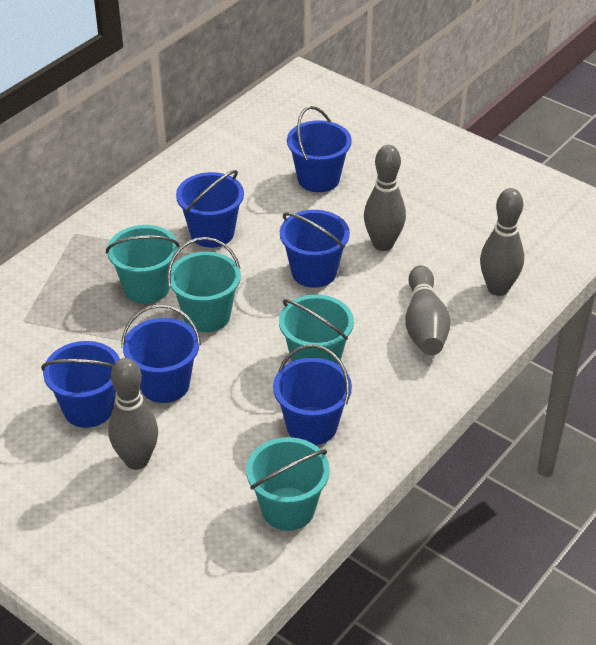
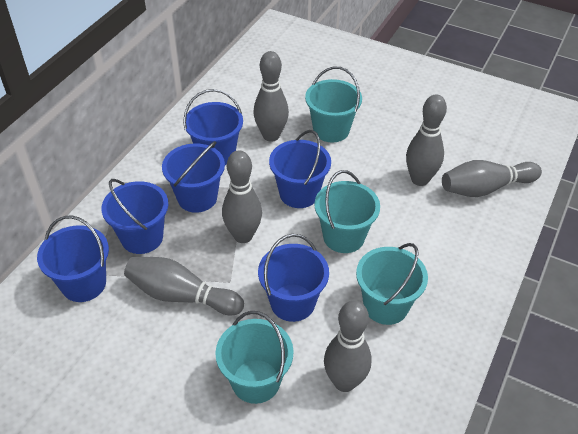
grey bowling pin: 4 -> 6

